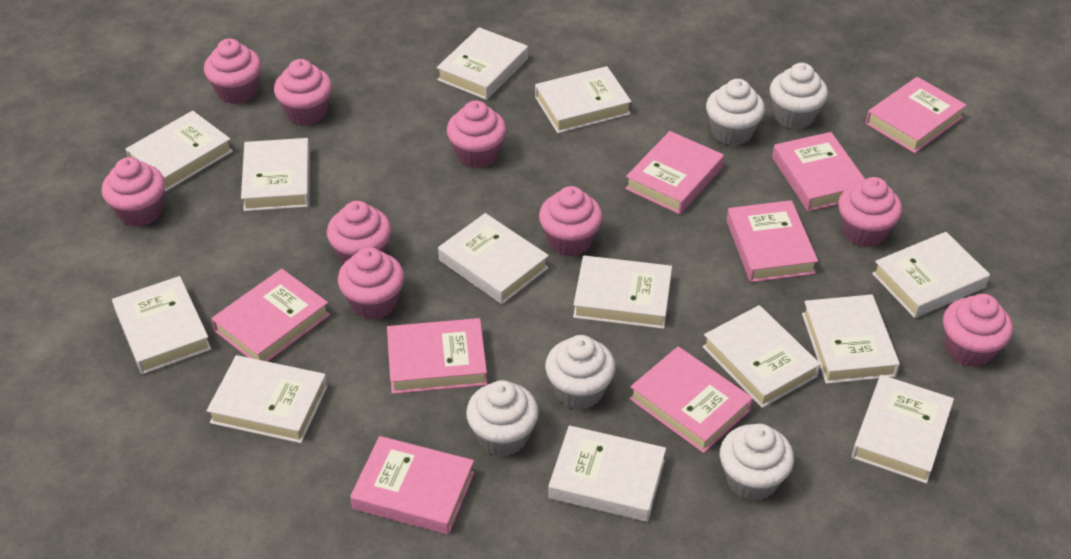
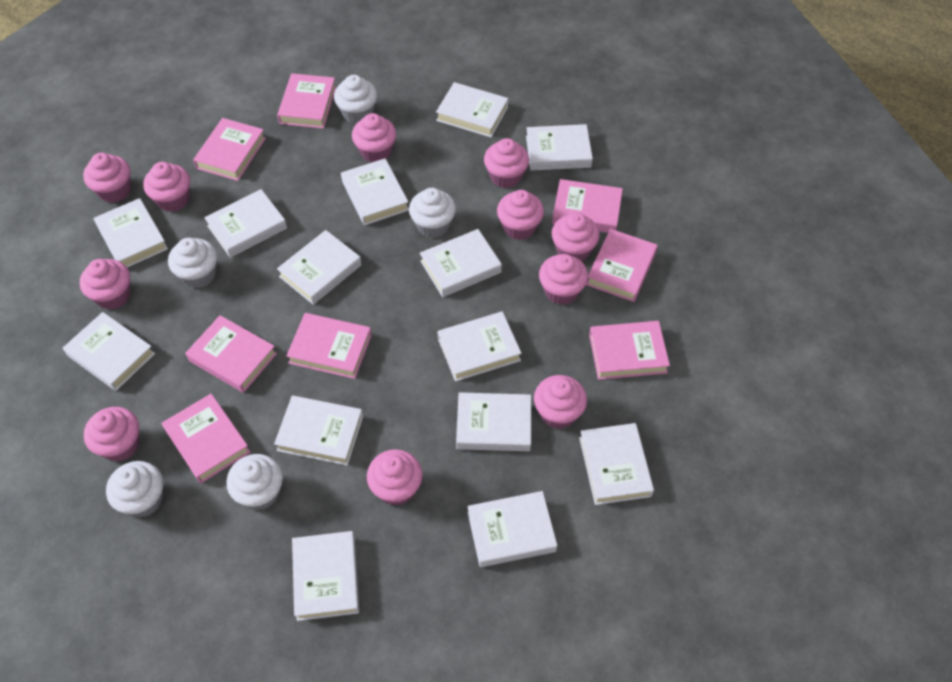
pink cupcake: 9 -> 11
white book: 13 -> 14

